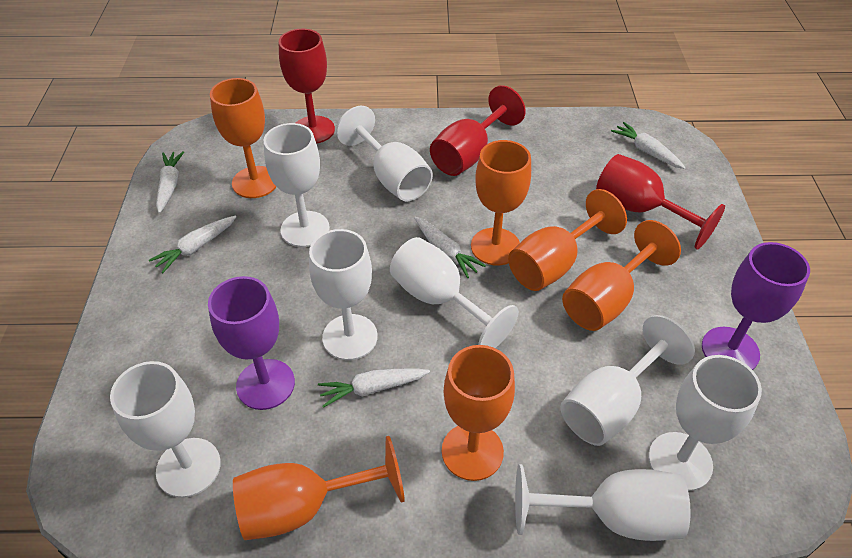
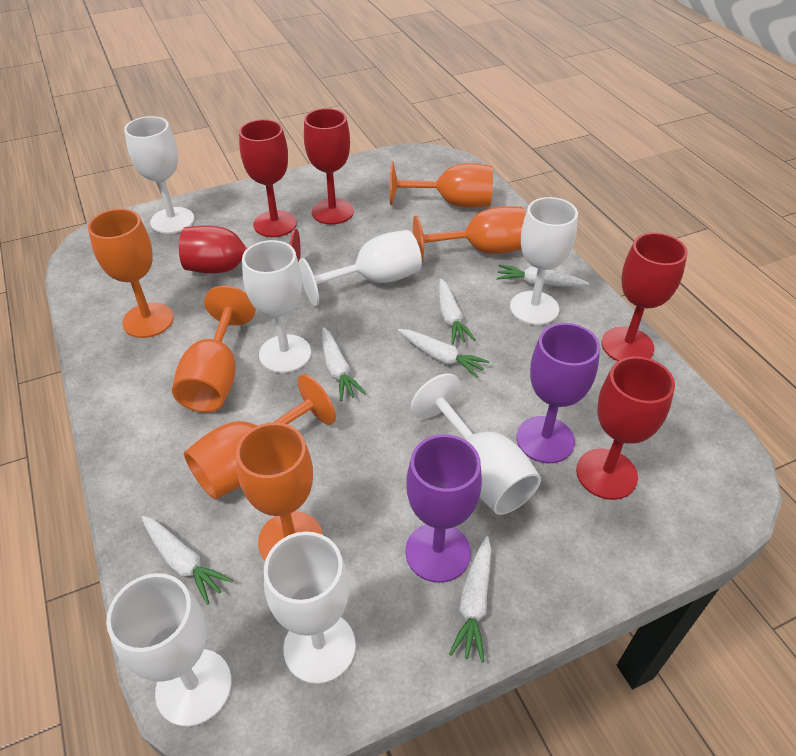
red goblet: 3 -> 5
white carrot: 5 -> 6
white goblet: 8 -> 7

